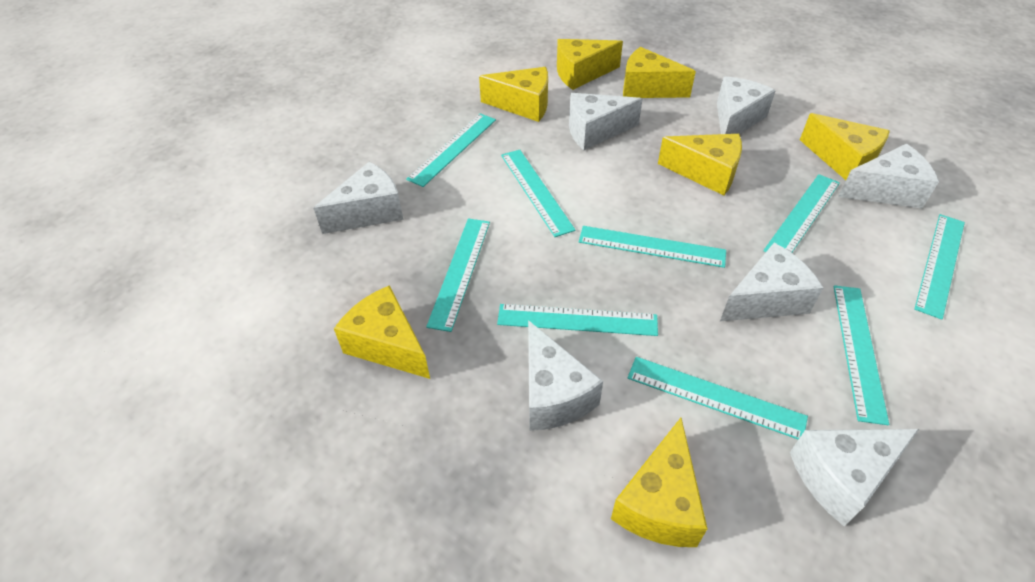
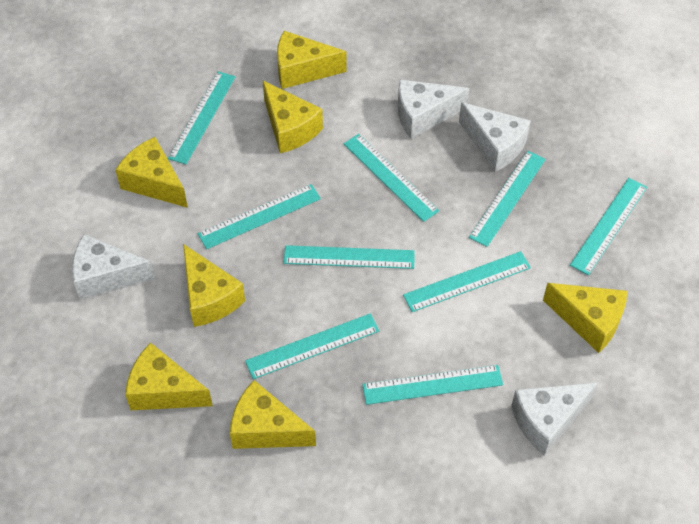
white cheese: 7 -> 4

